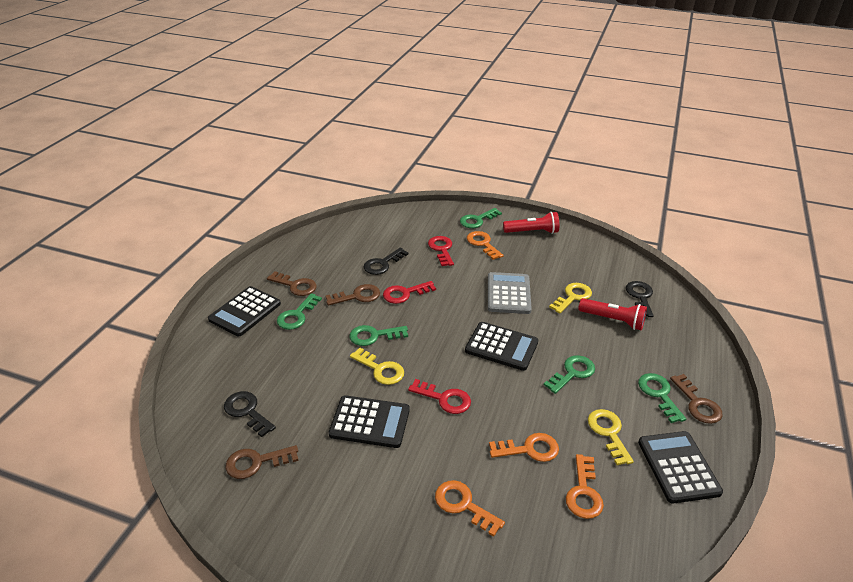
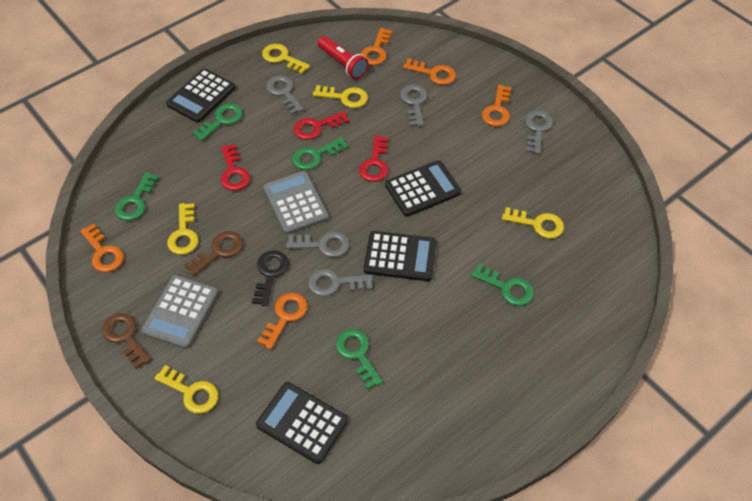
black key: 3 -> 1
brown key: 4 -> 2
grey calculator: 1 -> 2
grey key: 0 -> 5
orange key: 4 -> 5
red flashlight: 2 -> 1
yellow key: 3 -> 5

